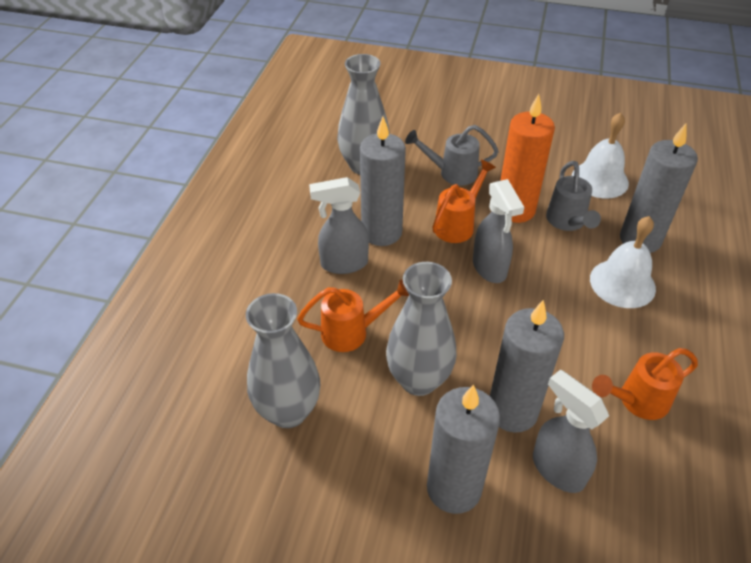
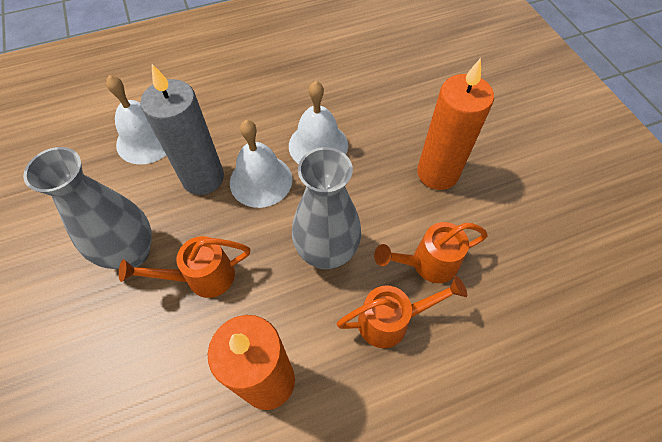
grey candle: 4 -> 1
grey spray bottle: 3 -> 0
grey vase: 3 -> 2
grey watering can: 2 -> 0
orange candle: 1 -> 2
white bell: 2 -> 3

